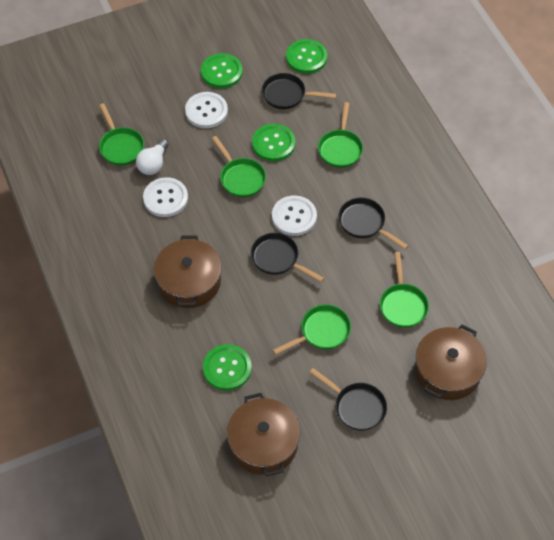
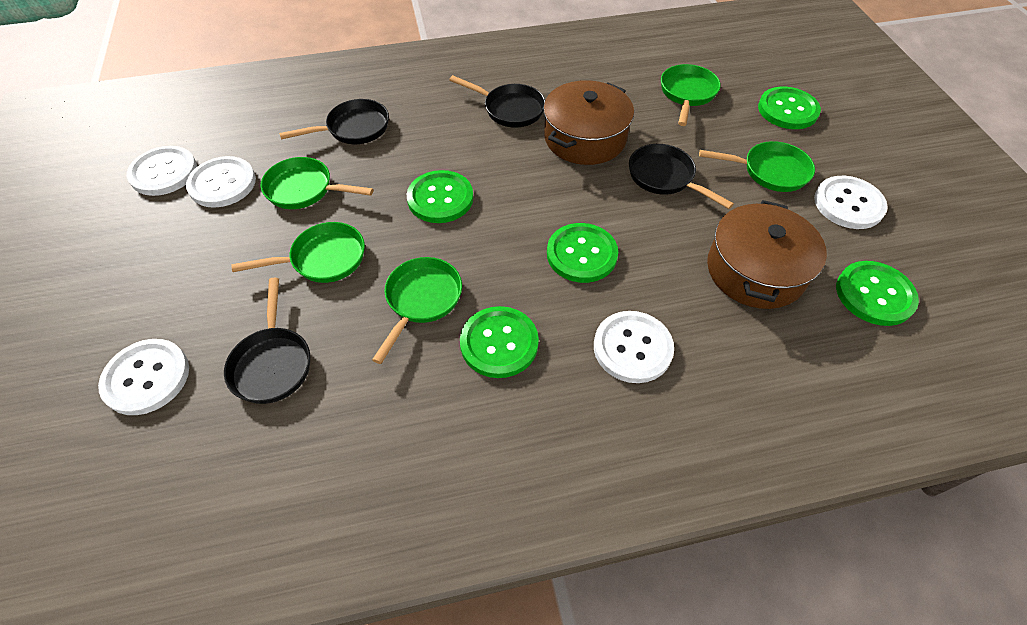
brown pot: 3 -> 2
green button: 4 -> 5
white button: 3 -> 5
white light bulb: 1 -> 0

